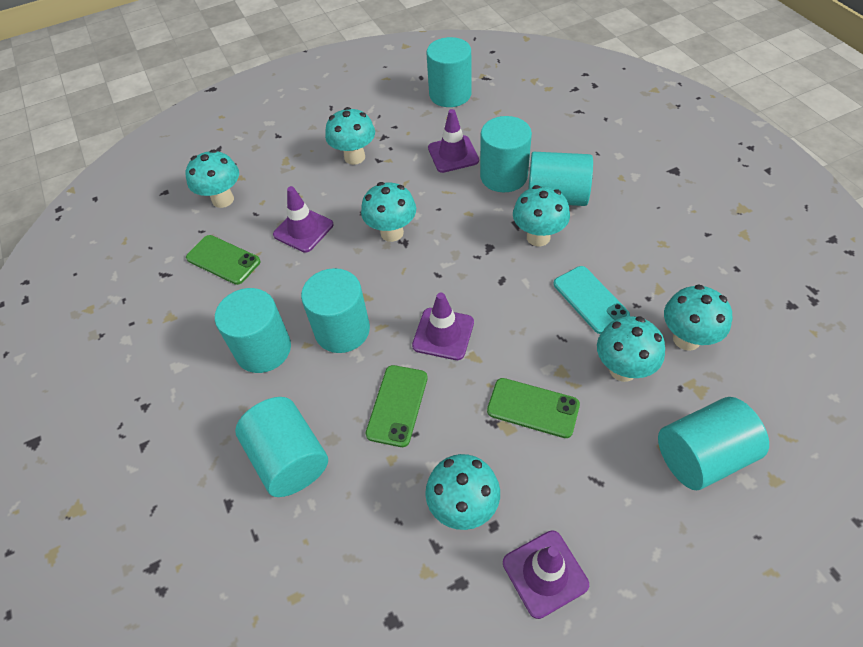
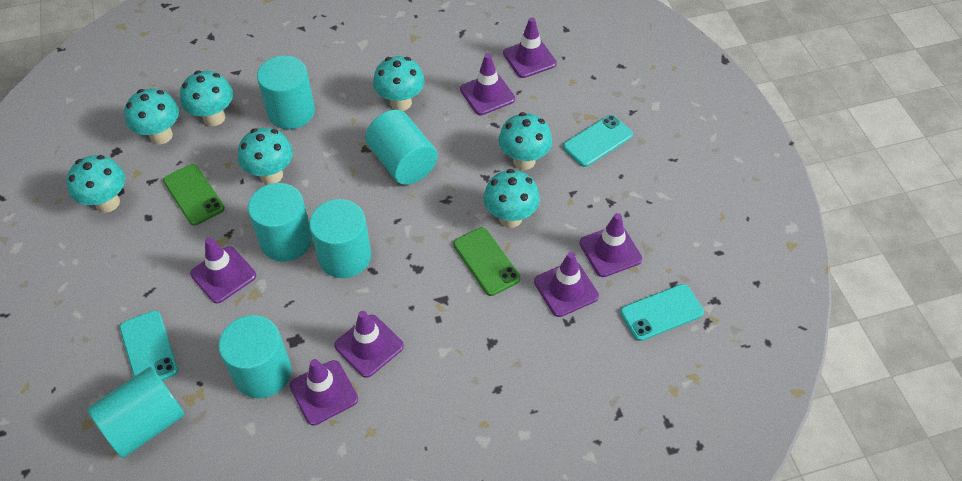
green phone: 3 -> 2
purple traffic cone: 4 -> 7
turquoise cylinder: 7 -> 6
turquoise phone: 1 -> 3

